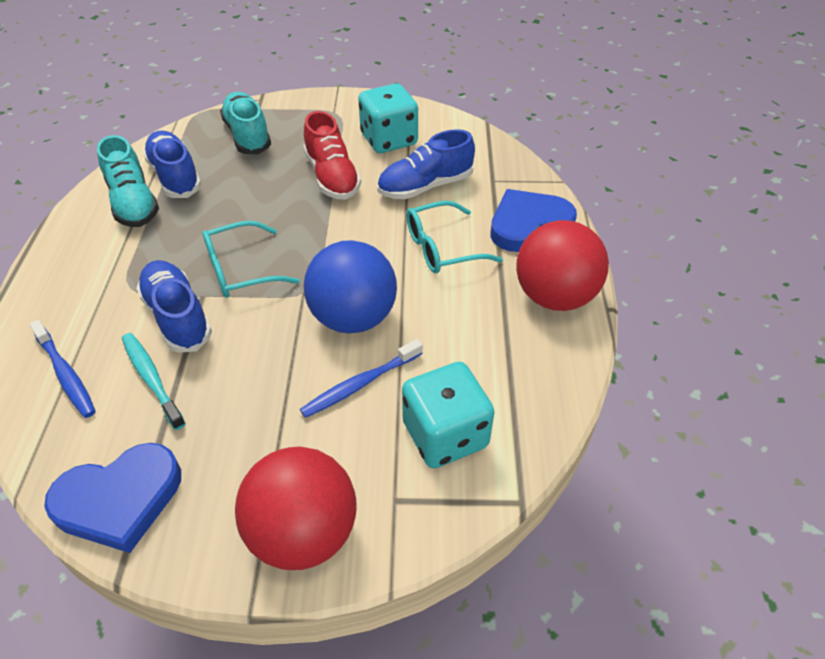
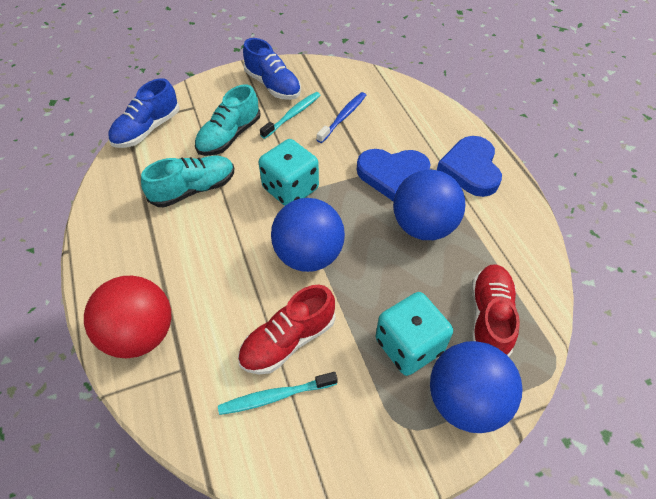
blue ball: 1 -> 3
blue shoe: 3 -> 2
blue toothbrush: 2 -> 1
red ball: 2 -> 1
red shoe: 1 -> 2
turquoise glasses: 2 -> 0
turquoise toothbrush: 1 -> 2

